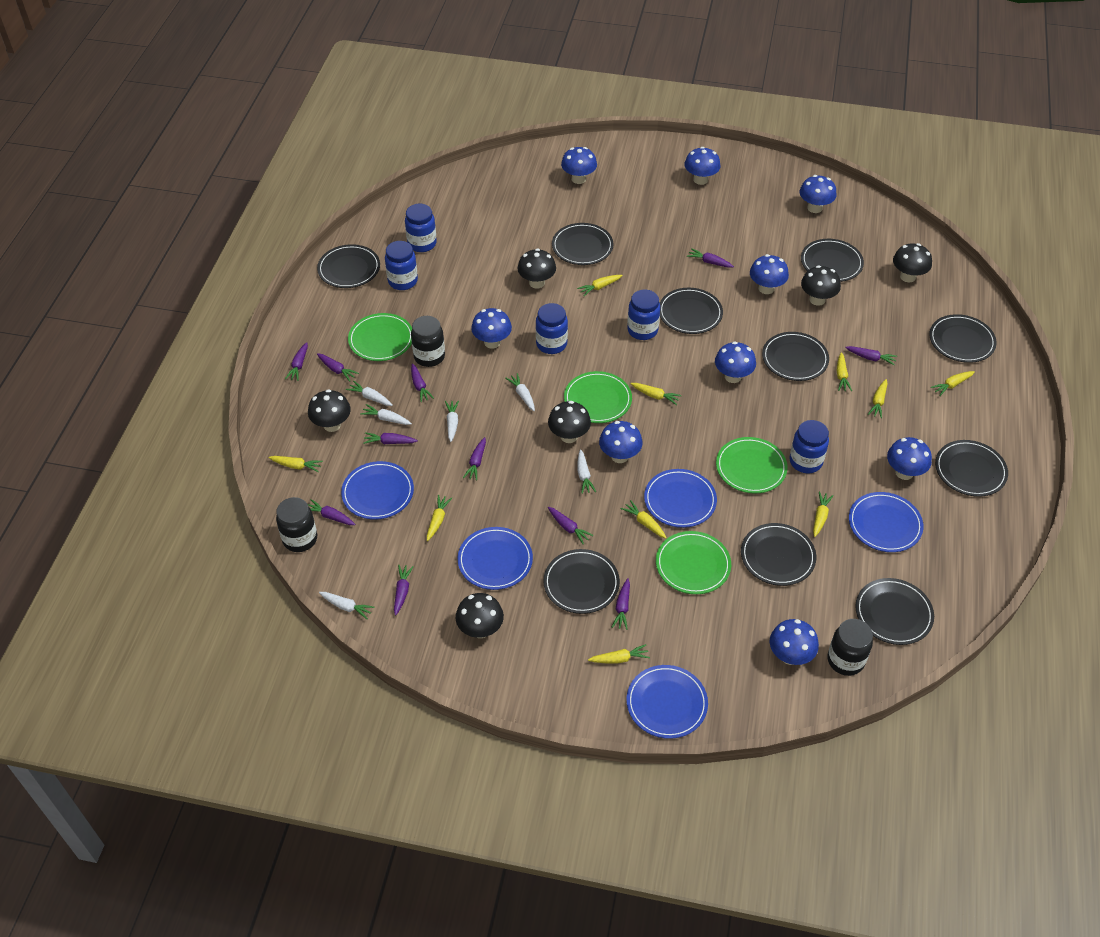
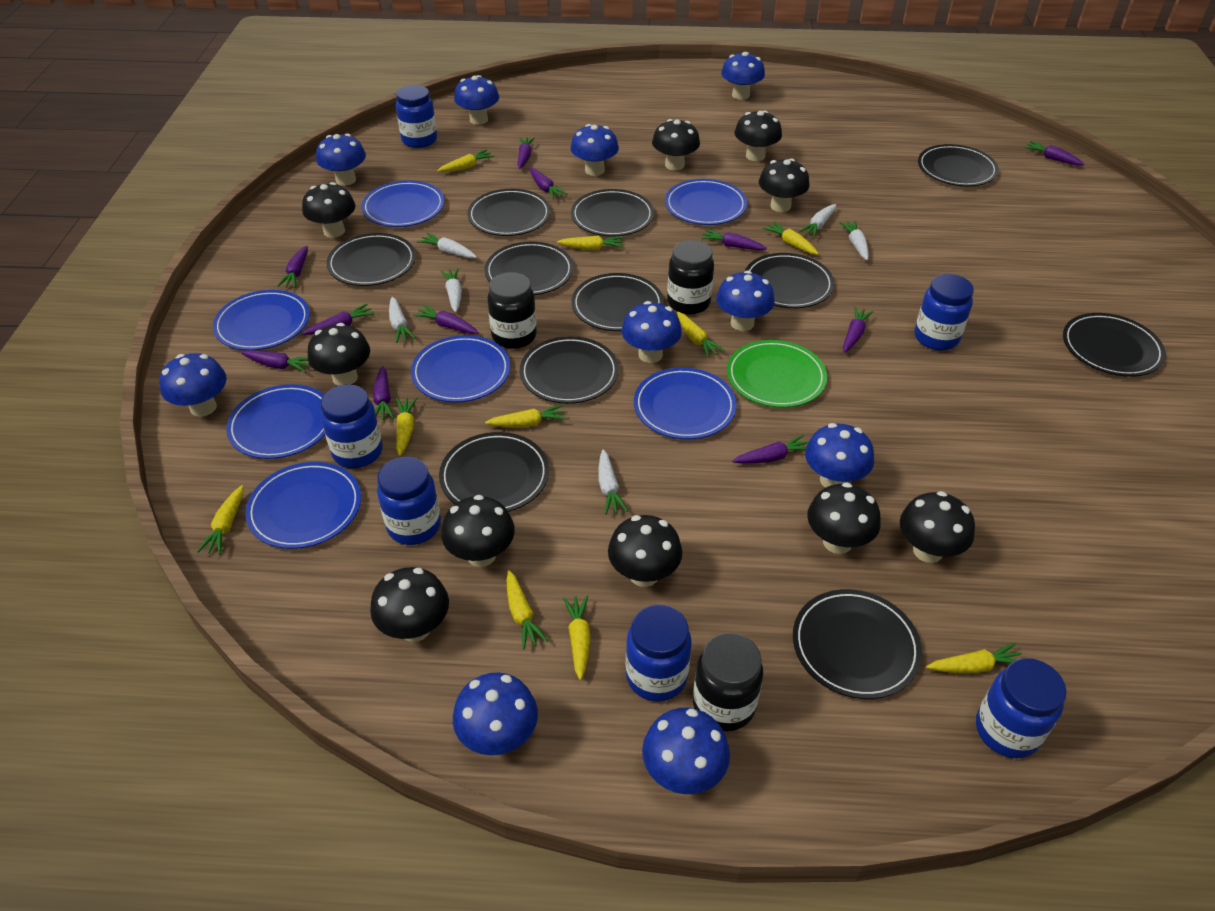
black mushroom: 6 -> 10
black plate: 10 -> 11
blue jar: 5 -> 6
blue mushroom: 9 -> 10
blue plate: 5 -> 7
green plate: 4 -> 1

